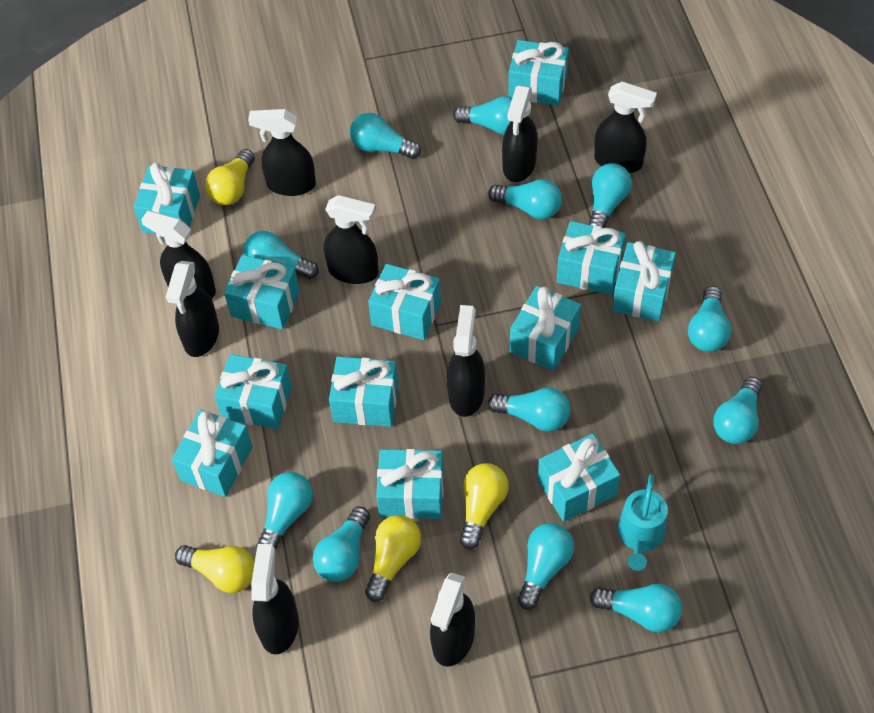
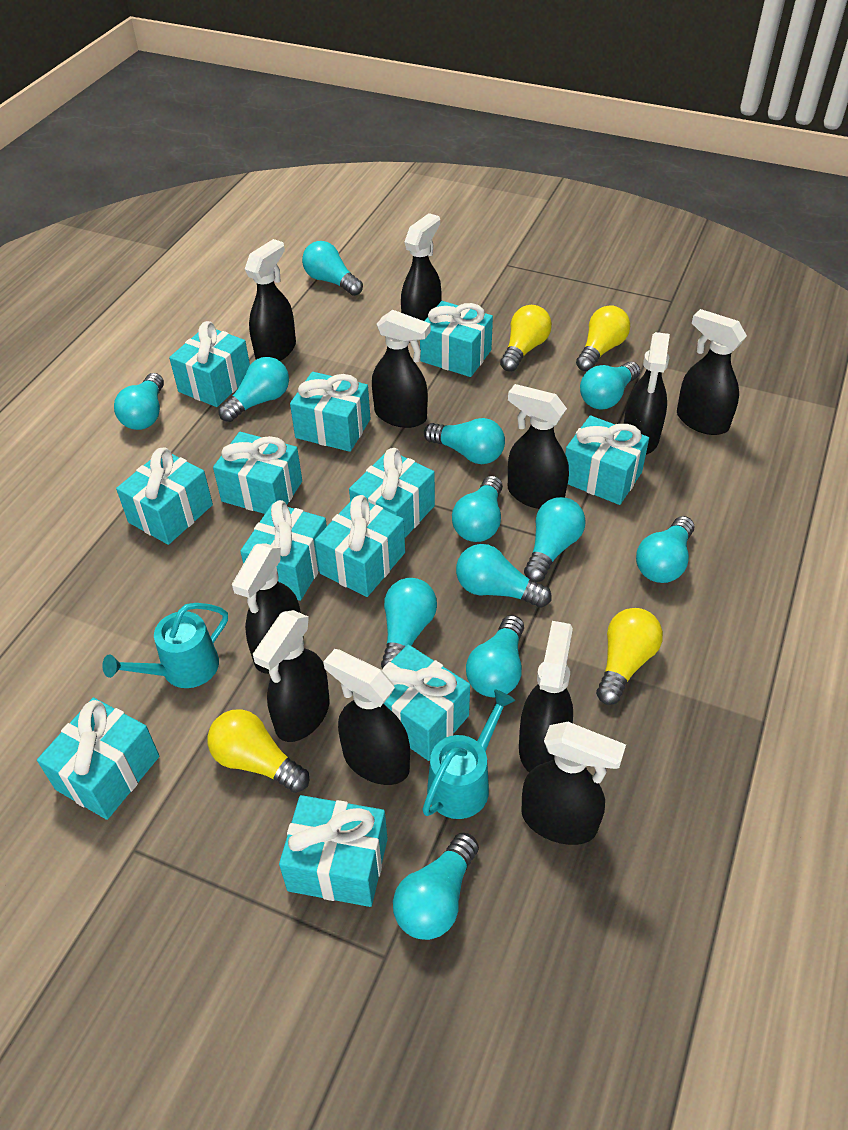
black spray bottle: 9 -> 11
turquoise watering can: 1 -> 2

